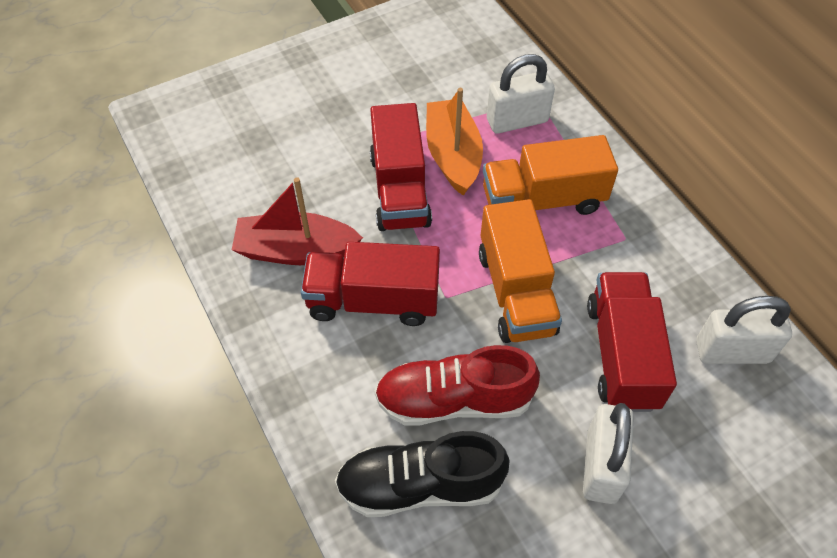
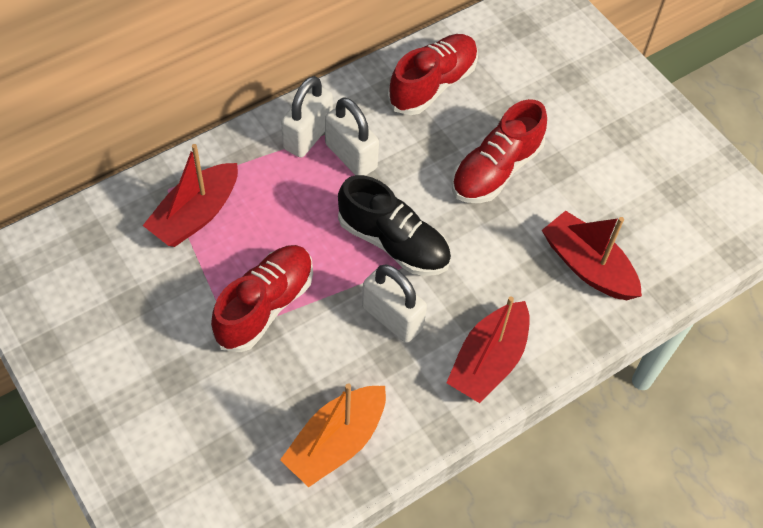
orange truck: 2 -> 0
red boat: 1 -> 3
red shoe: 1 -> 3
red truck: 3 -> 0

